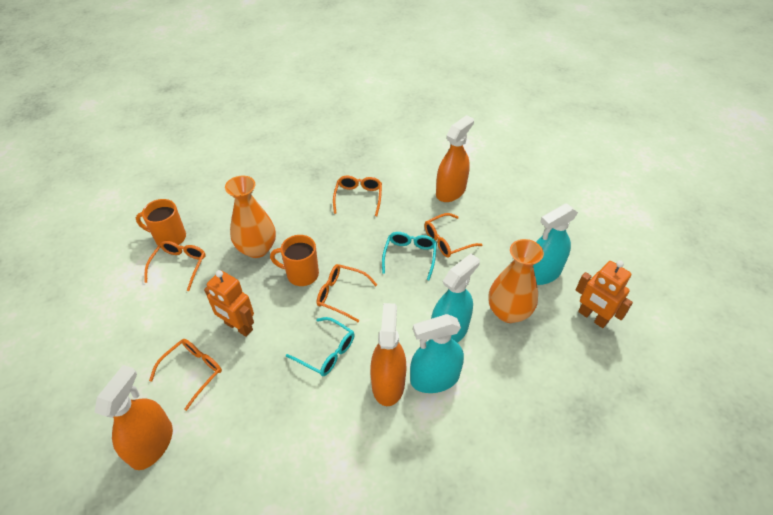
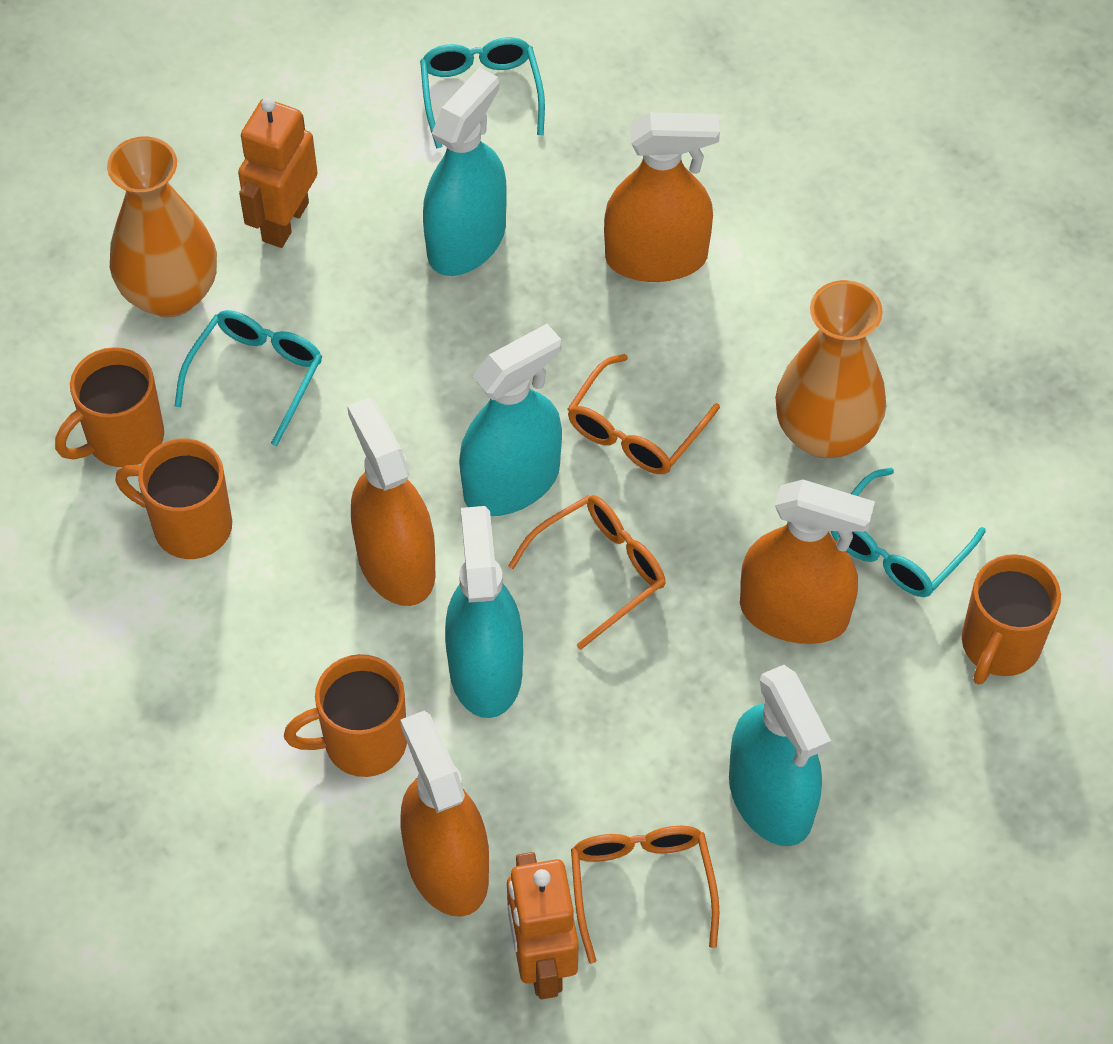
orange glasses: 5 -> 3
orange mug: 2 -> 4
orange spray bottle: 3 -> 4
turquoise glasses: 2 -> 3
turquoise spray bottle: 3 -> 4

